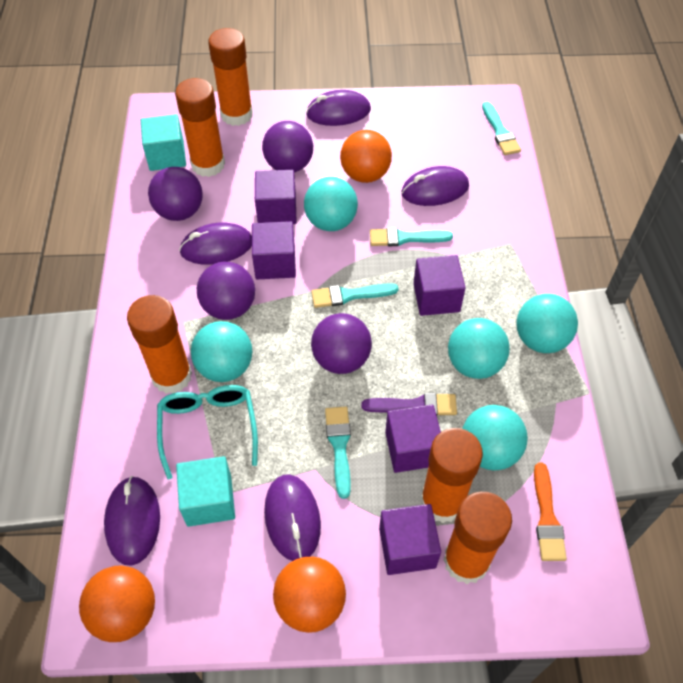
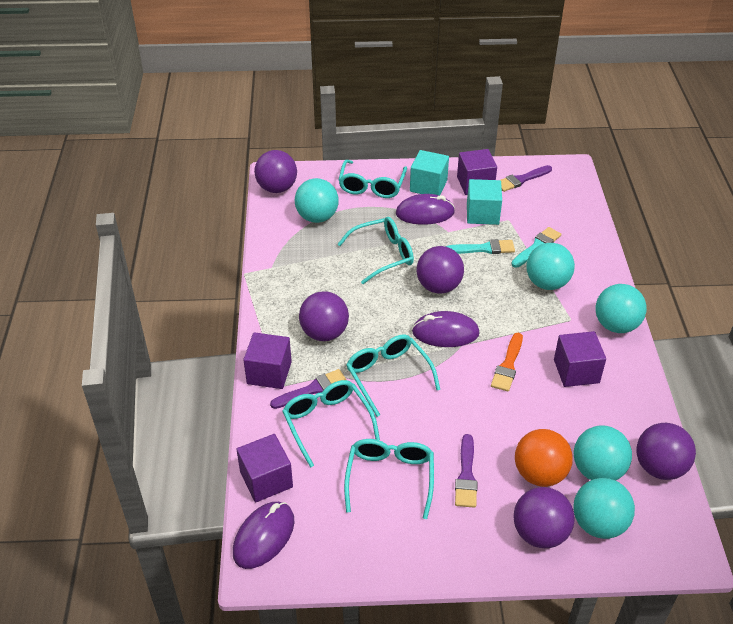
orange ball: 3 -> 1
orange glue stick: 5 -> 0
purple ball: 4 -> 5
purple brush: 1 -> 3
purple cube: 5 -> 4
purple mouse: 5 -> 3
turquoise brush: 4 -> 2
turquoise glasses: 1 -> 5

